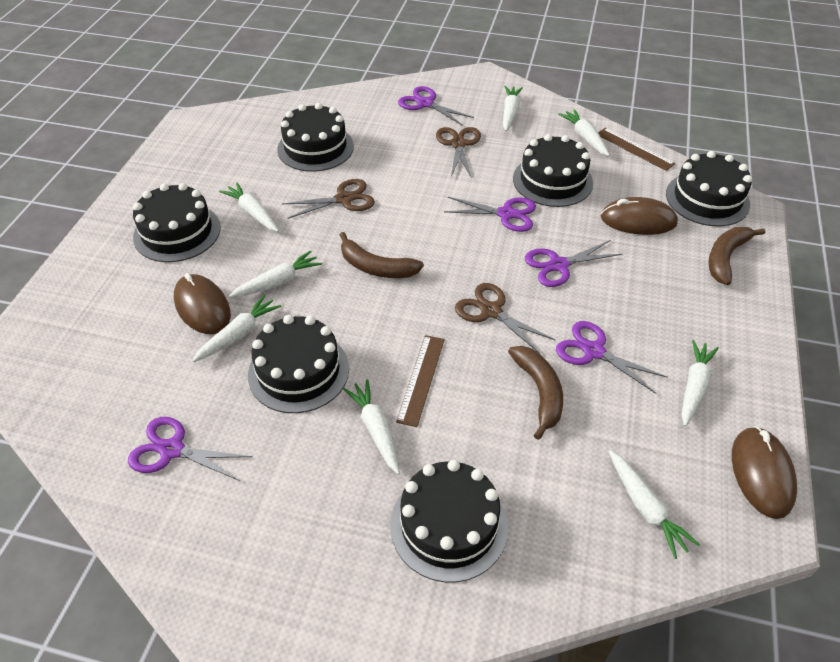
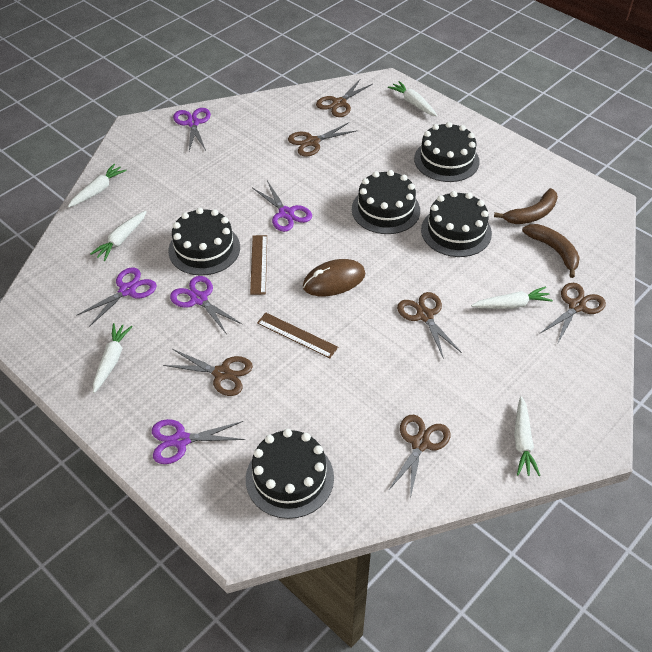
black cake: 6 -> 5
brown banana: 3 -> 2
brown mouse: 3 -> 1
brown scissors: 3 -> 6
white carrot: 8 -> 6

